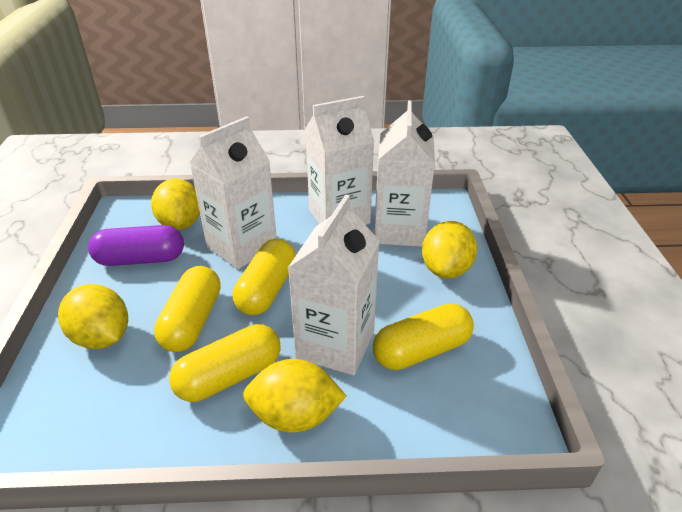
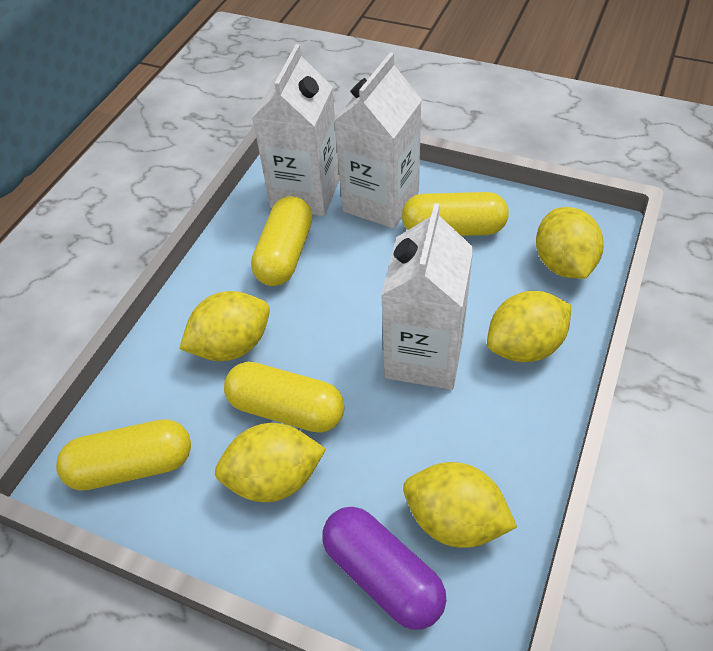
white carton: 4 -> 3
yellow lemon: 4 -> 5

